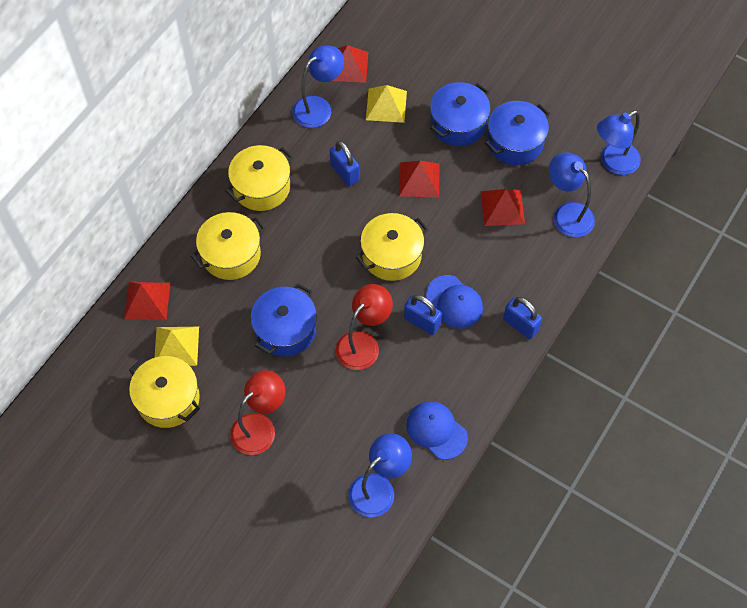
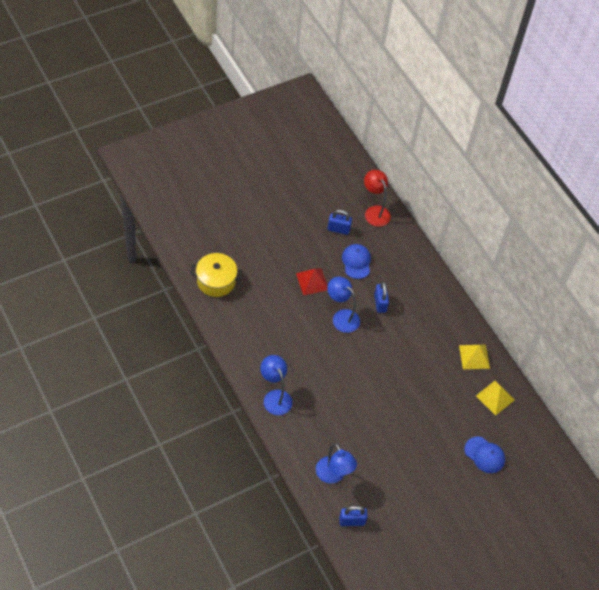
blue lamp: 4 -> 3
blue pot: 3 -> 0
red lamp: 2 -> 1
red pyramid: 4 -> 1
yellow pot: 4 -> 1

